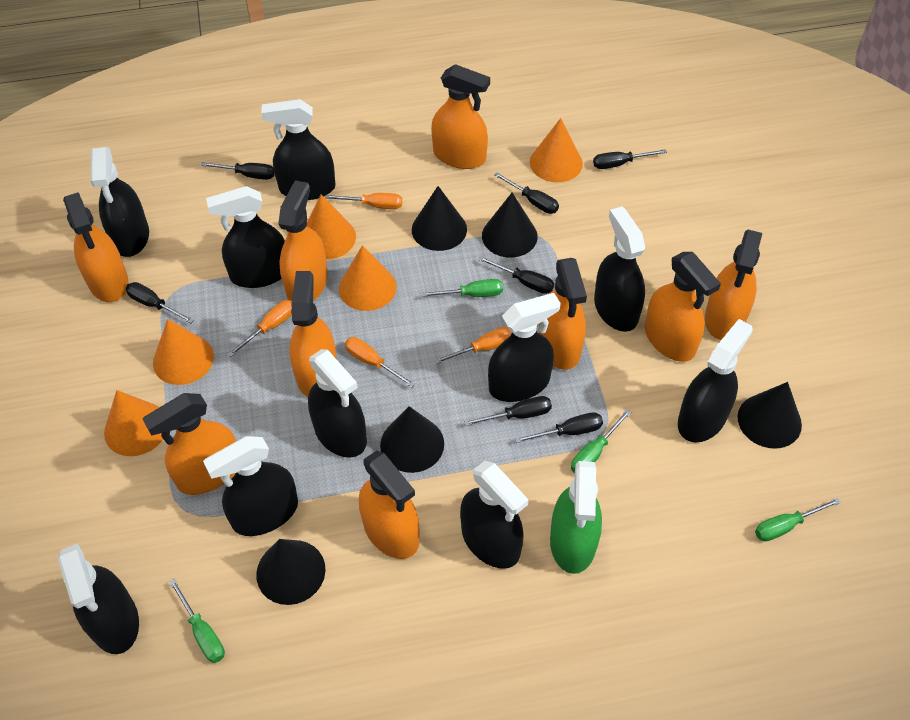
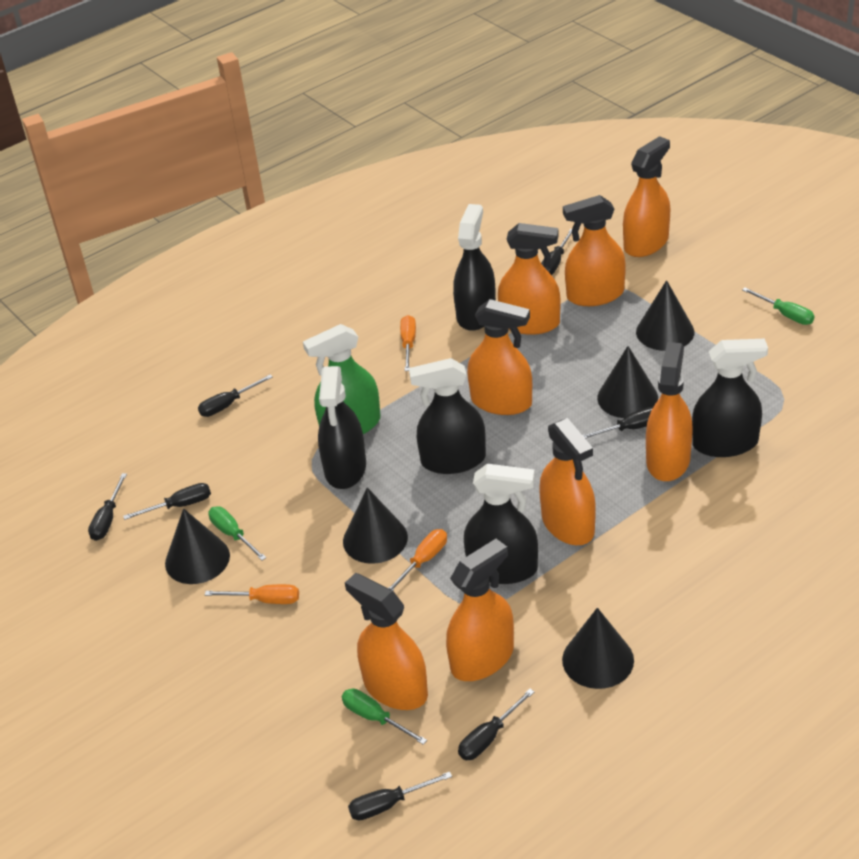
black spray bottle: 10 -> 5
green screwdriver: 4 -> 3
orange cone: 5 -> 0
orange screwdriver: 4 -> 3
orange spray bottle: 9 -> 8

